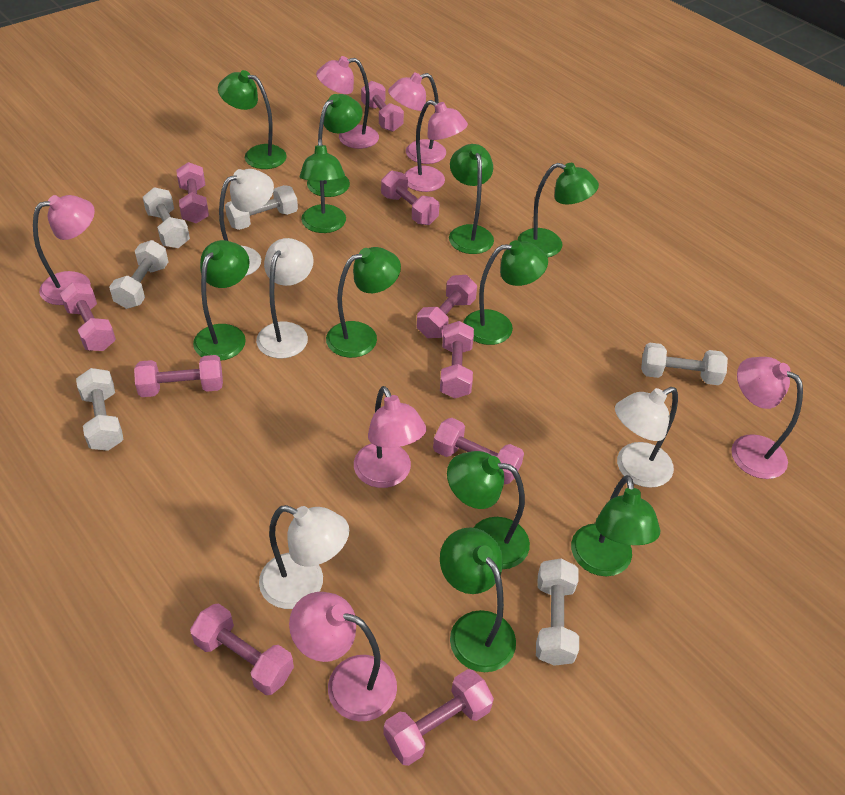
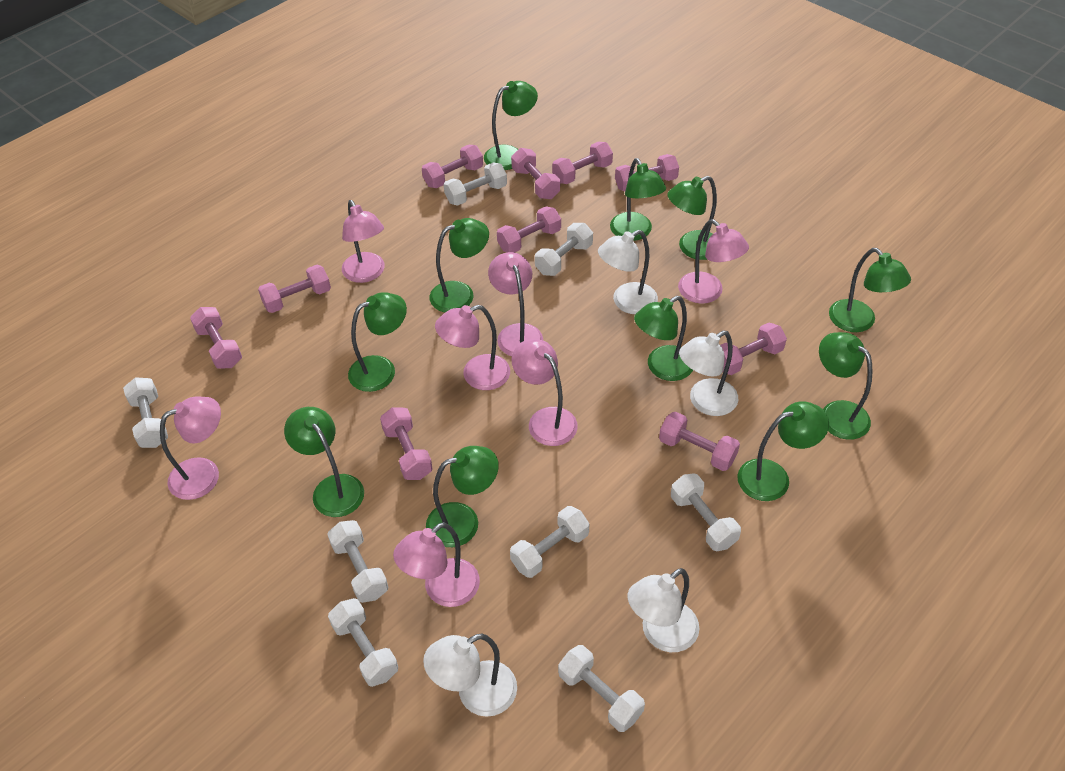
white dumbbell: 6 -> 8

